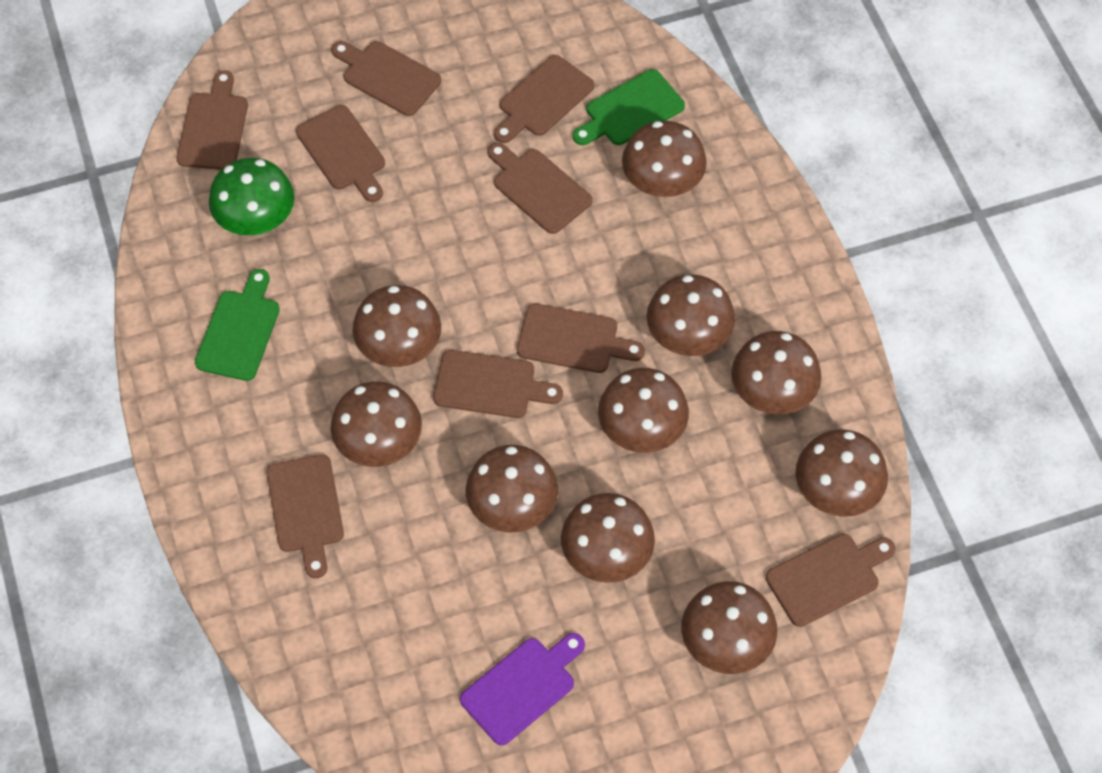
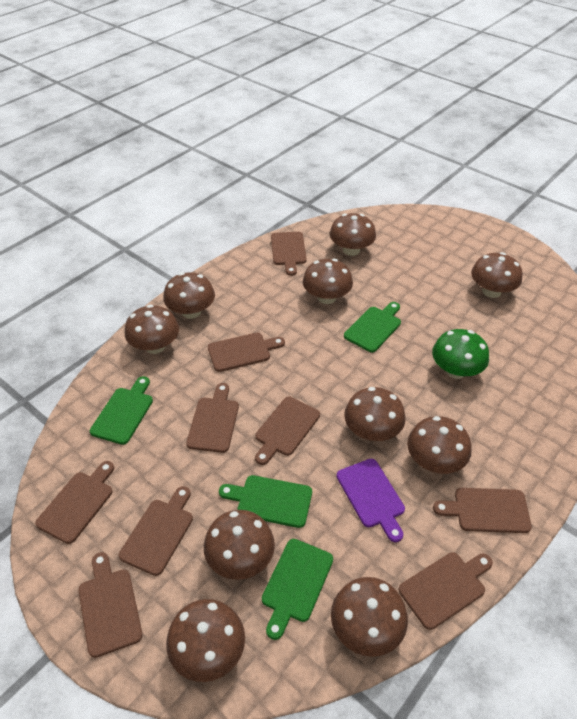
green cutting board: 2 -> 4

